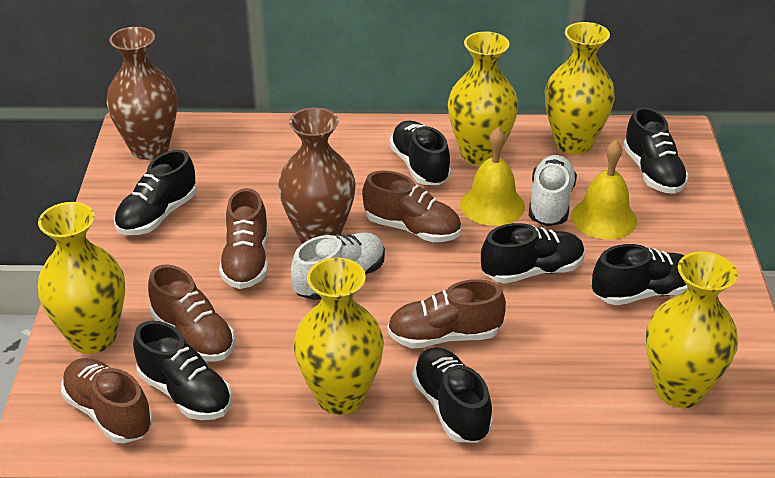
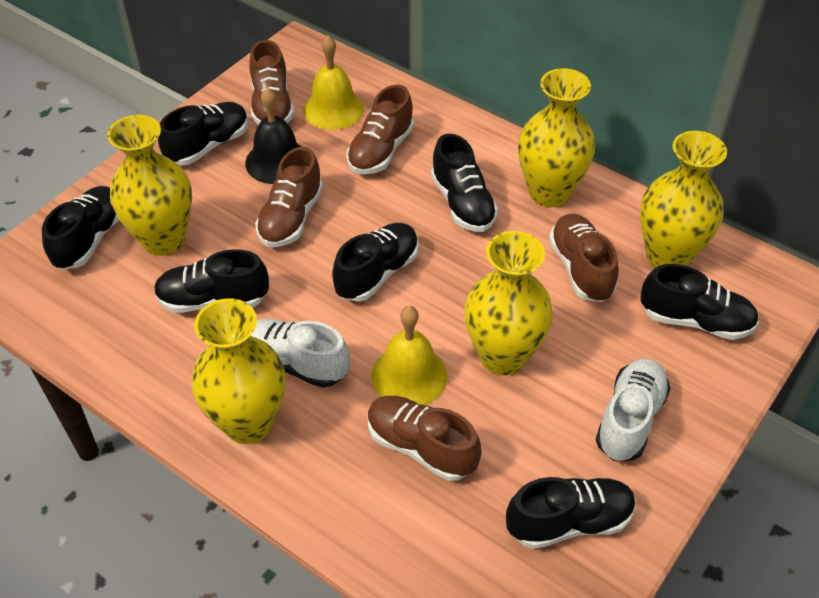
black bell: 0 -> 1
brown vase: 2 -> 0

